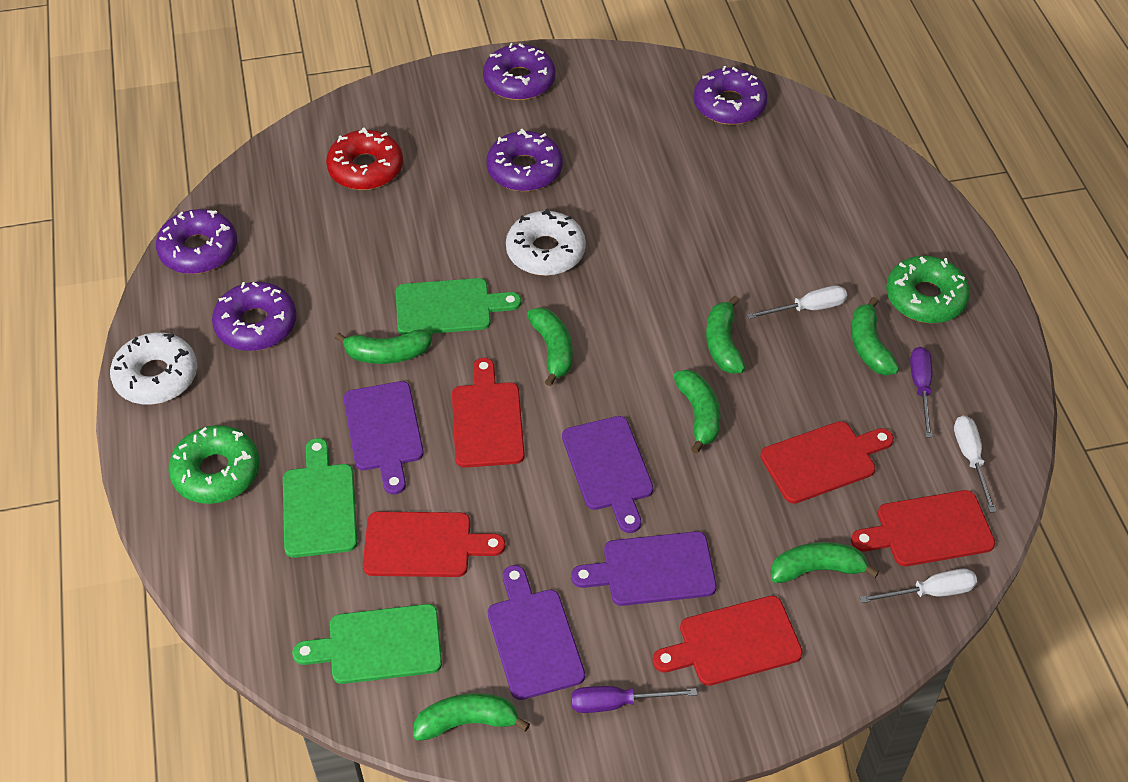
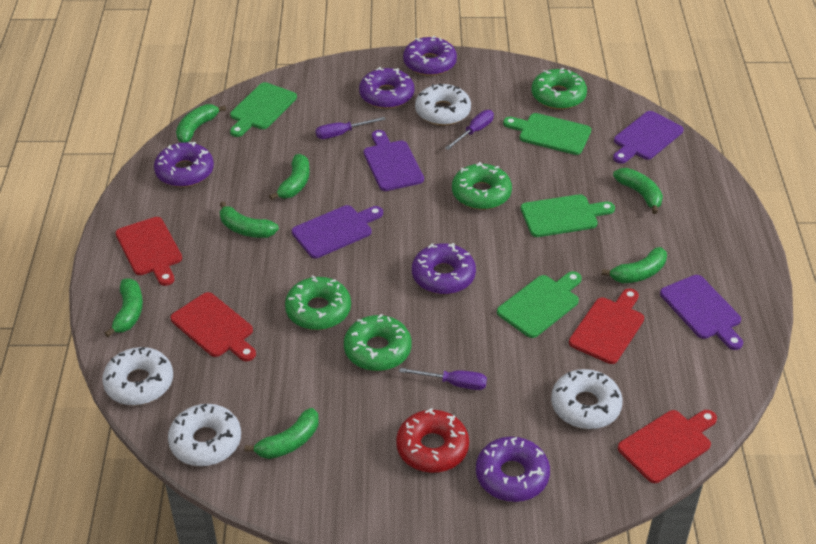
green cutting board: 3 -> 4
green donut: 2 -> 4
purple screwdriver: 2 -> 3
red cutting board: 5 -> 4
white donut: 2 -> 4
white screwdriver: 3 -> 0

